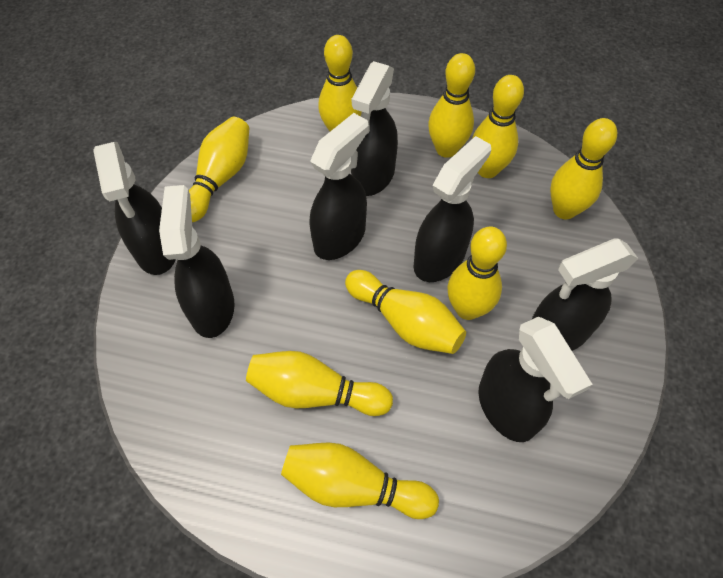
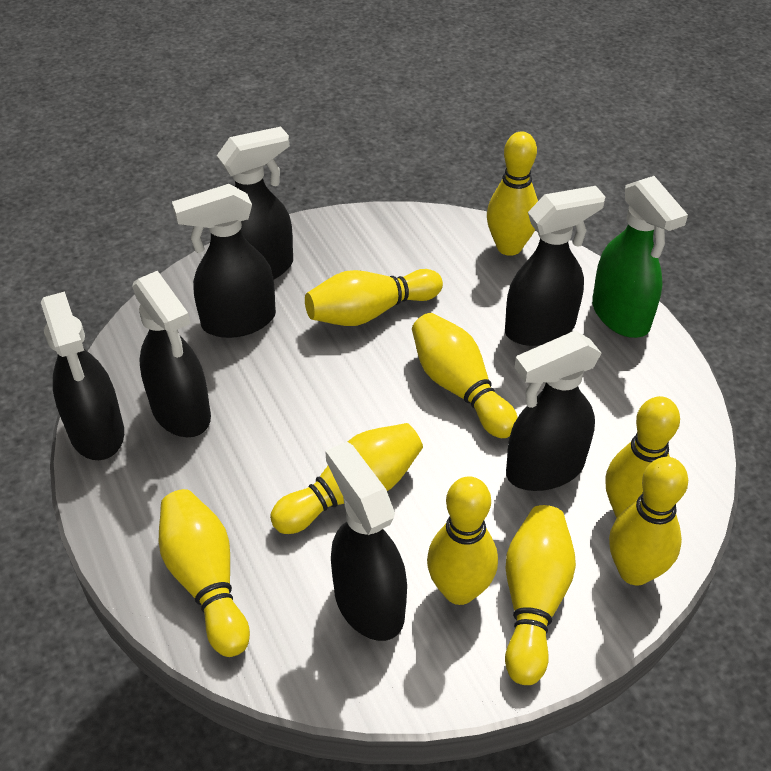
green spray bottle: 0 -> 1

